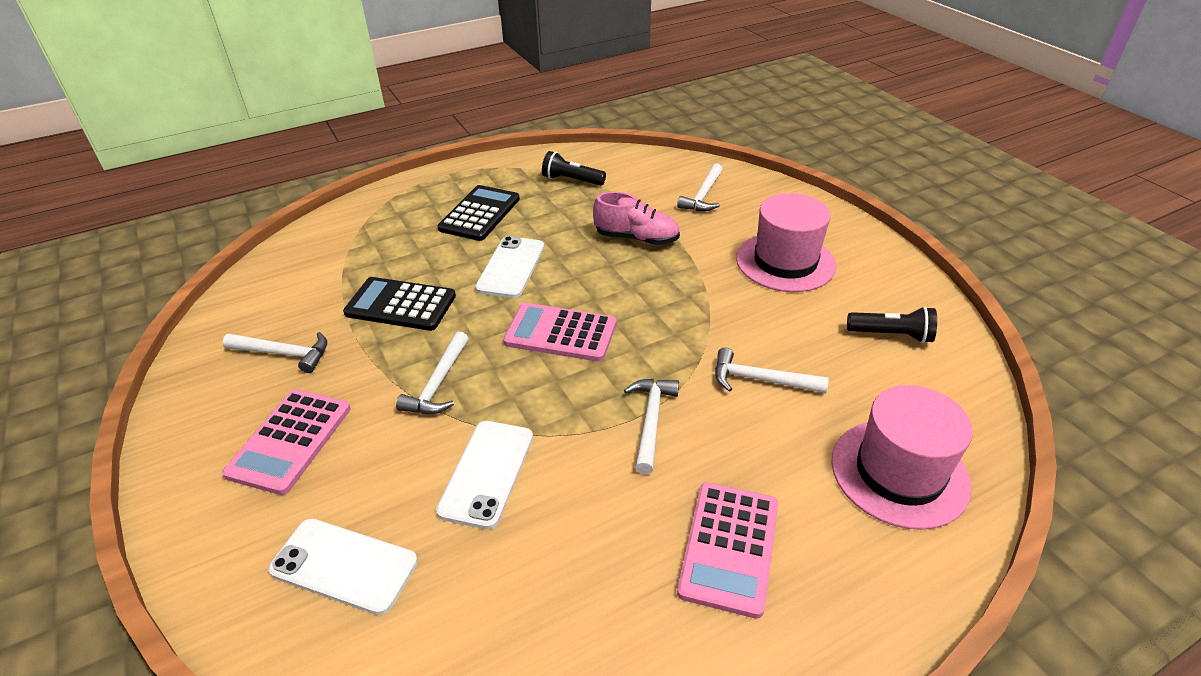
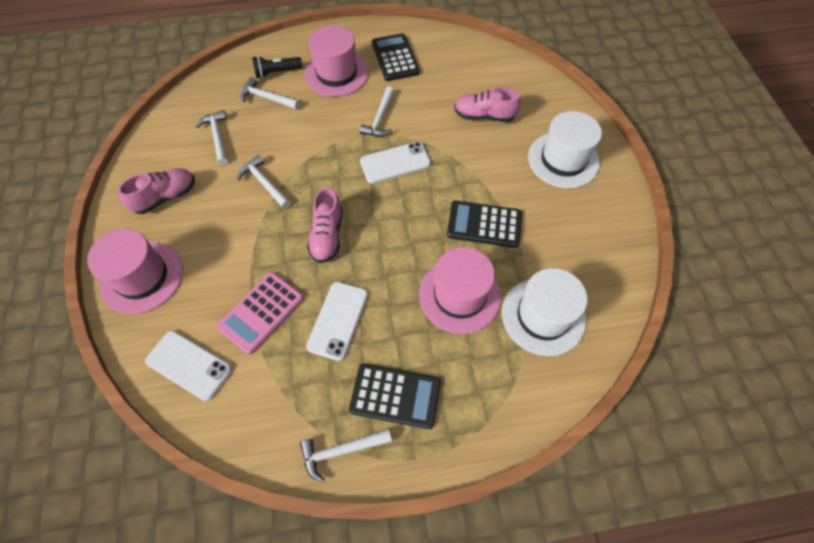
black calculator: 2 -> 3
black flashlight: 2 -> 1
pink calculator: 3 -> 1
pink hat: 2 -> 3
pink shoe: 1 -> 3
white hat: 0 -> 2

